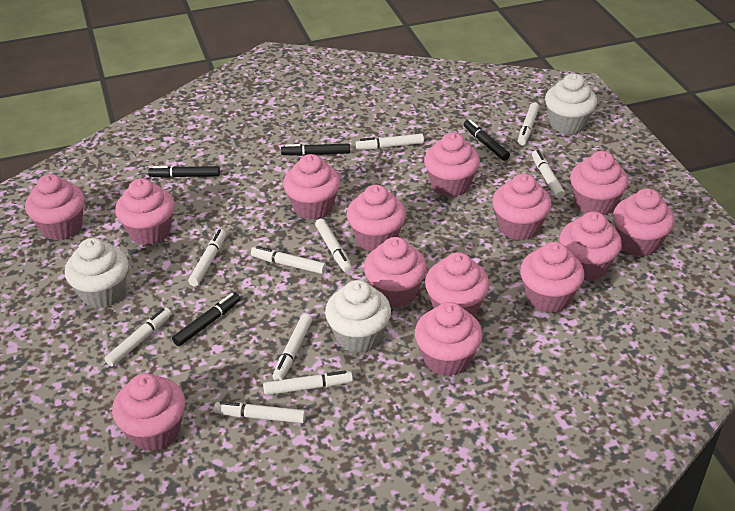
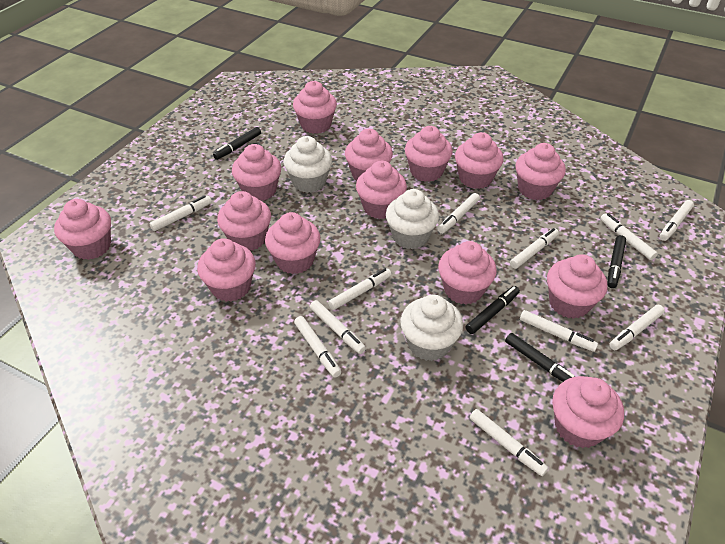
white marker: 10 -> 11

